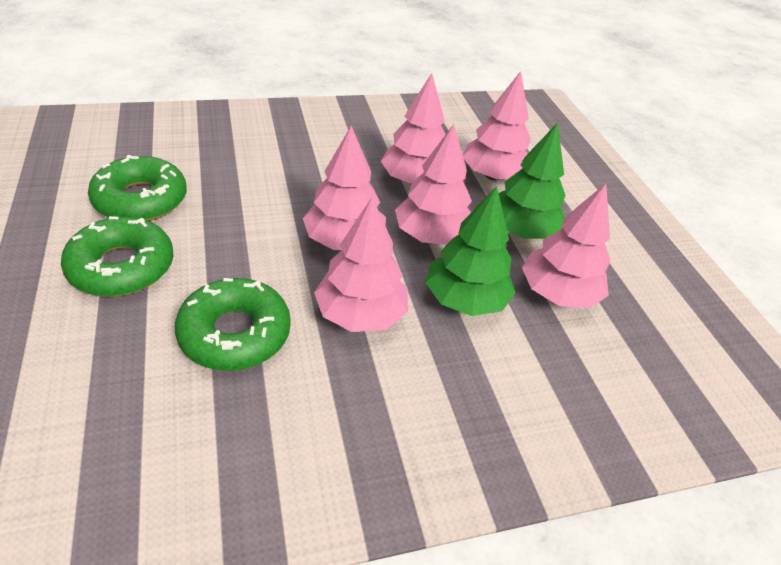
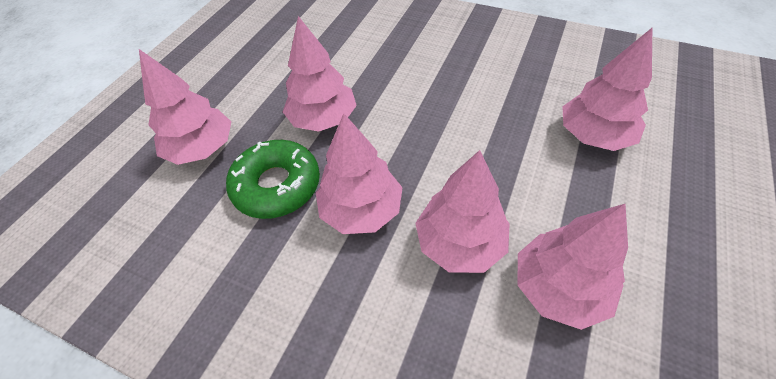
green donut: 3 -> 1
green tree: 2 -> 0

